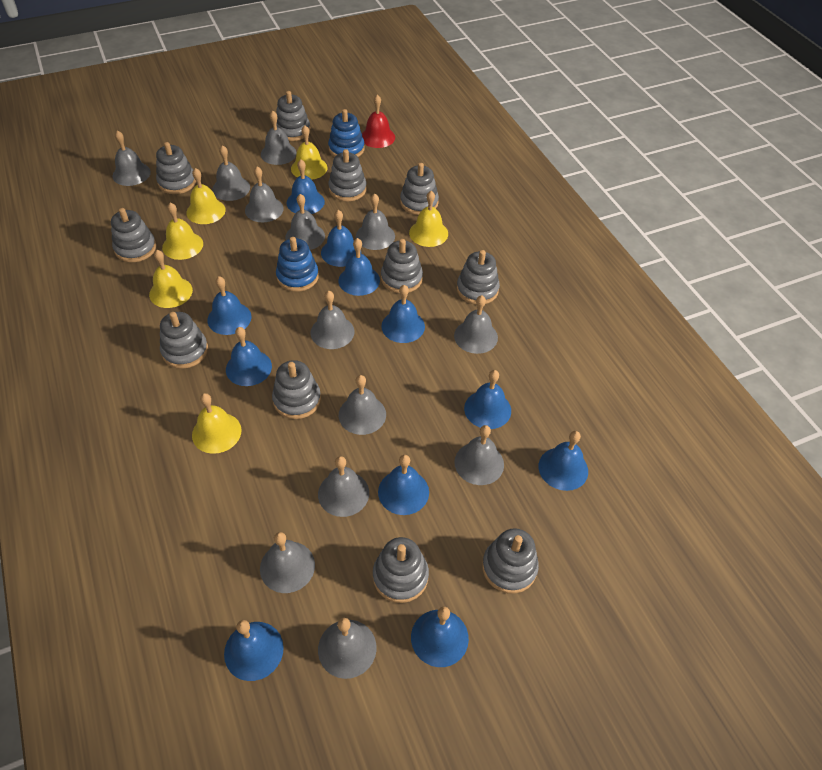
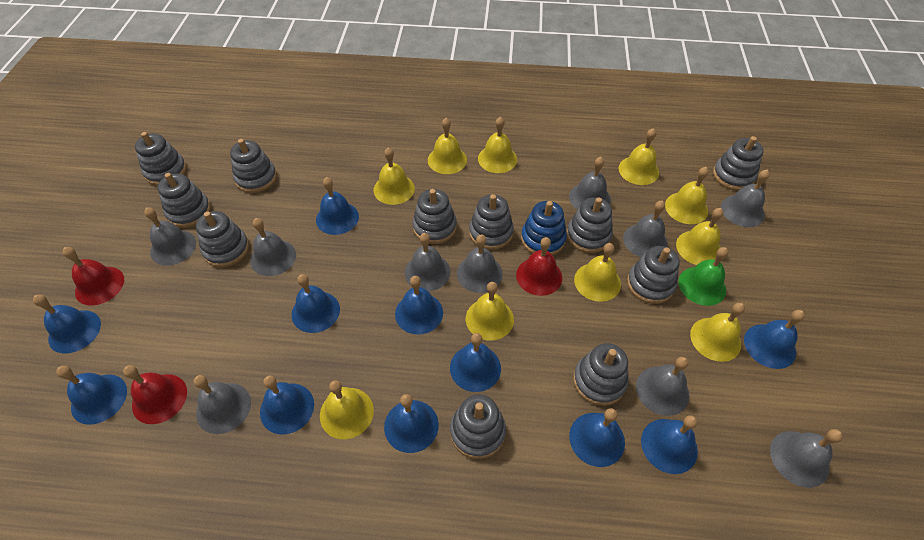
blue stacking toy: 2 -> 1
green bell: 0 -> 1
grey bell: 13 -> 10
red bell: 1 -> 3
yellow bell: 6 -> 10

